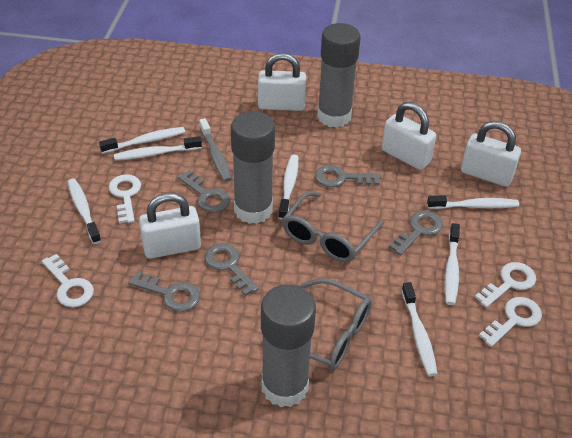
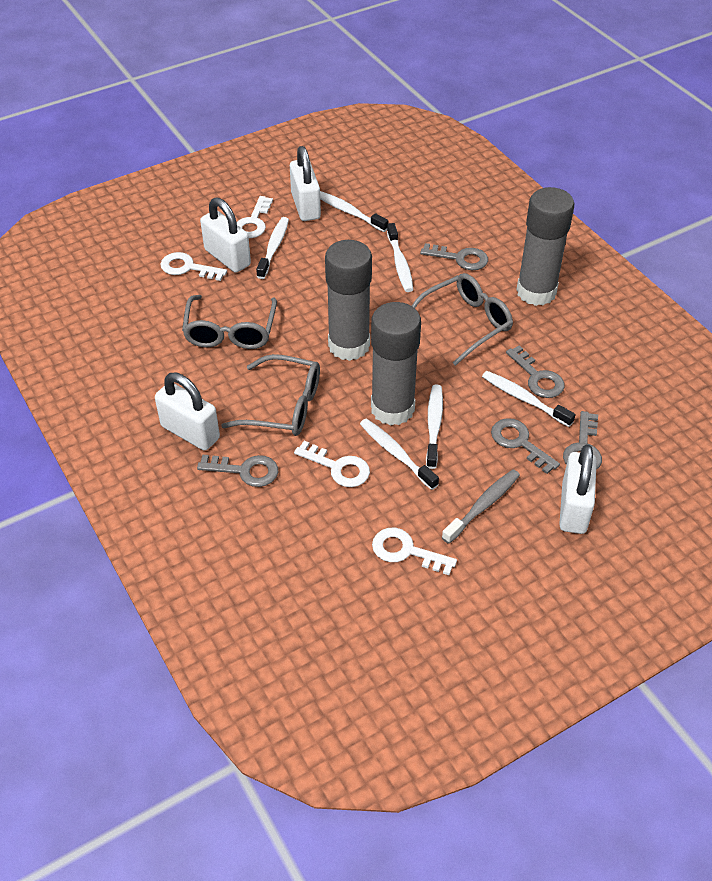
grey glasses: 2 -> 3
white toothbrush: 7 -> 6

